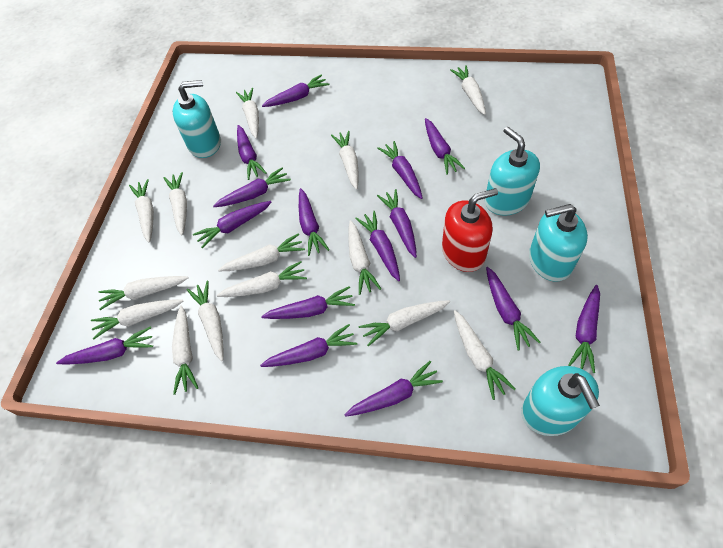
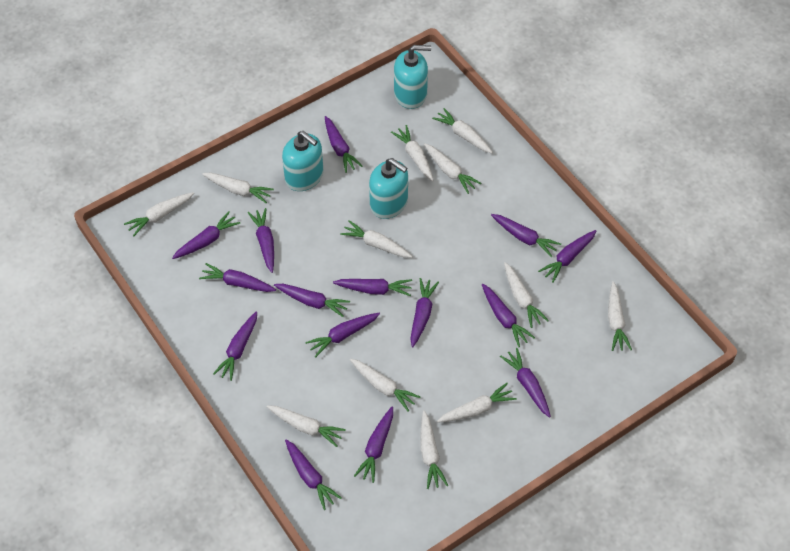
red soap dispenser: 1 -> 0
turquoise soap dispenser: 4 -> 3
white carrot: 14 -> 12

